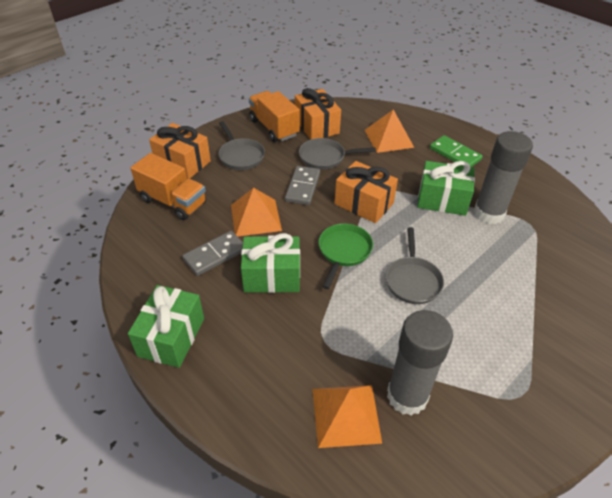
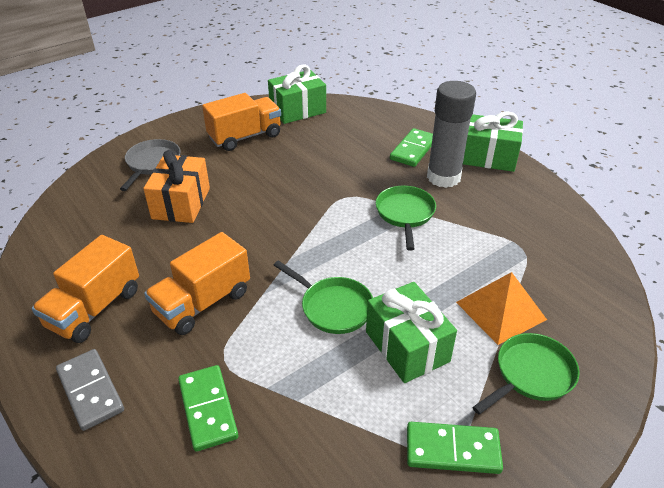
green domino: 1 -> 3
green pan: 1 -> 3
grey domino: 2 -> 1
grey glue stick: 2 -> 1
grey pan: 3 -> 1
orange gift: 3 -> 1
orange pyramid: 3 -> 1
orange truck: 2 -> 3

